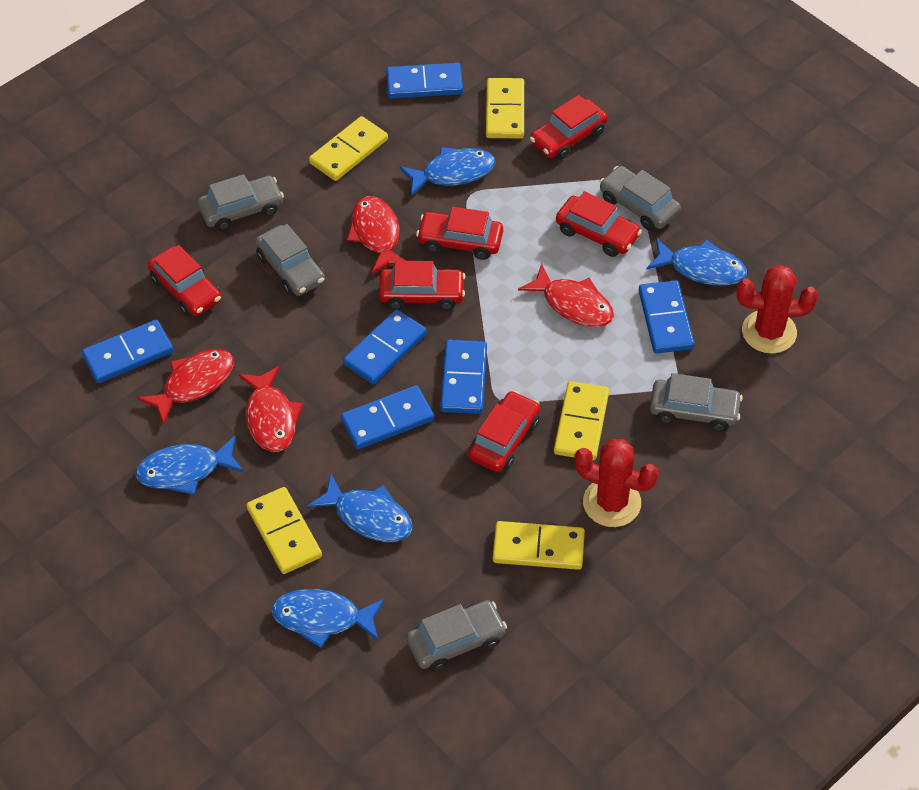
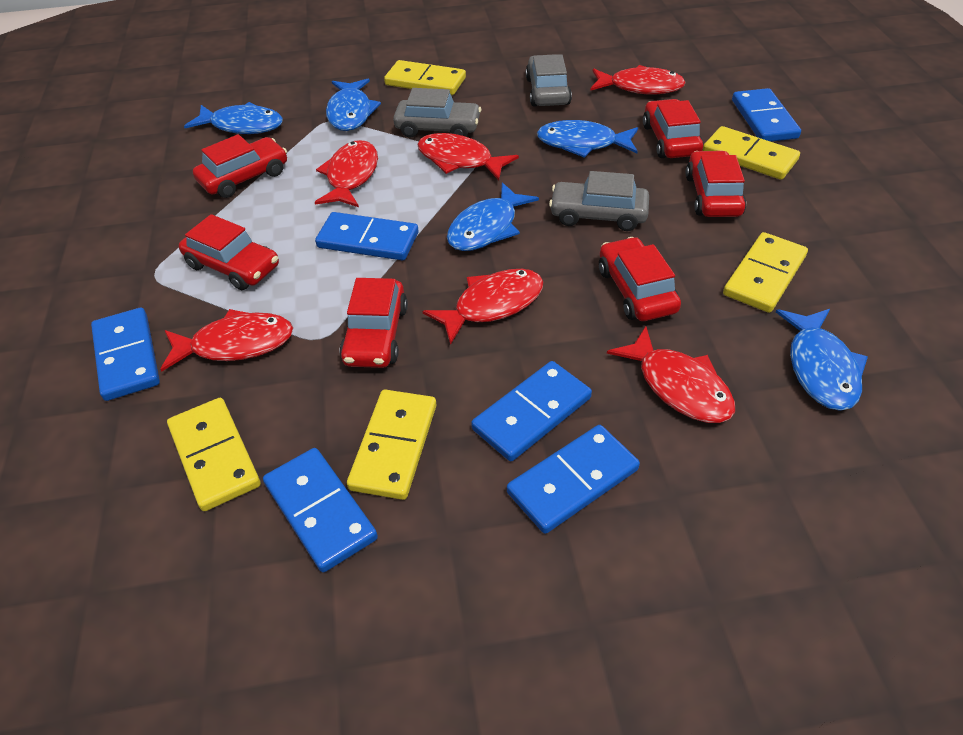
grey car: 5 -> 3
red cactus: 2 -> 0
red fish: 4 -> 6

